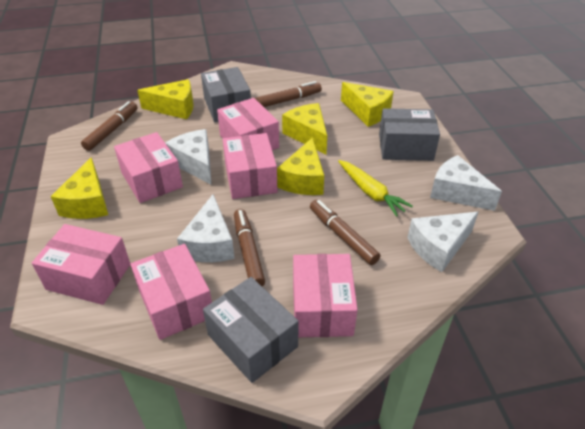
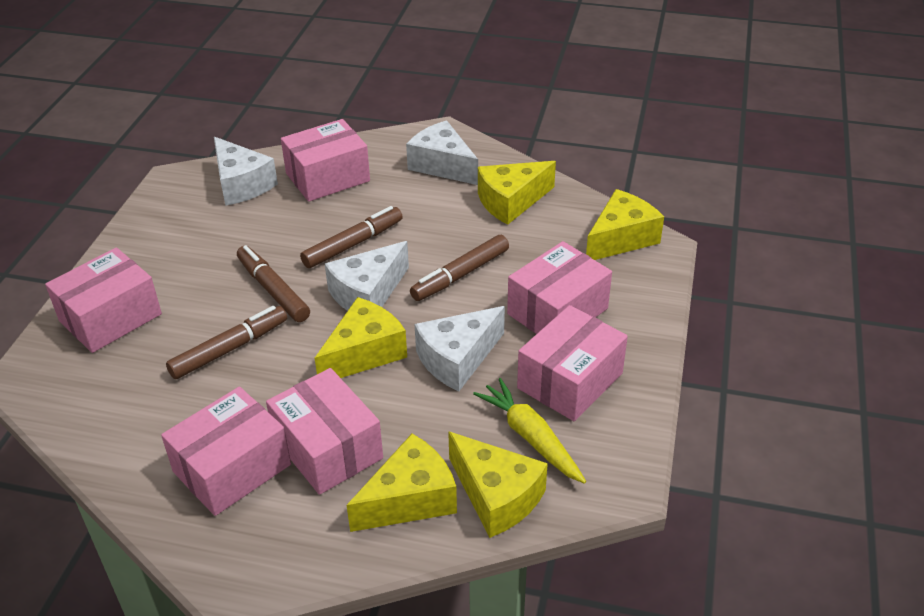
grey box: 3 -> 0

